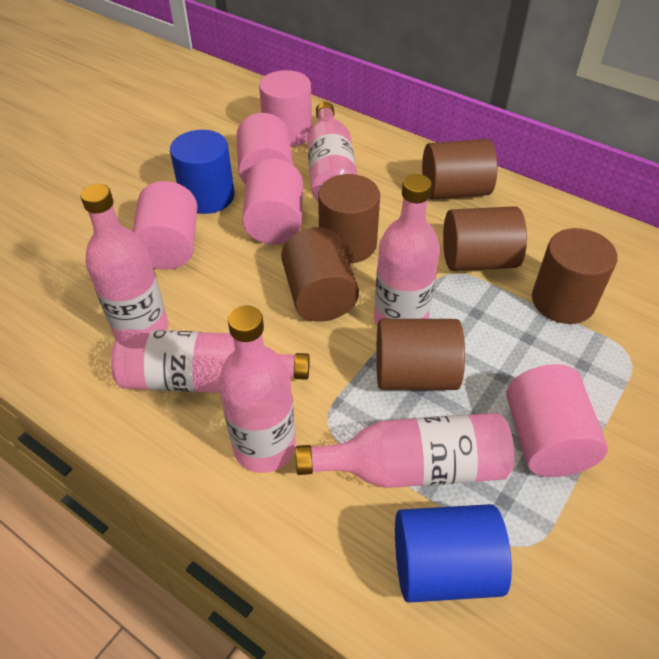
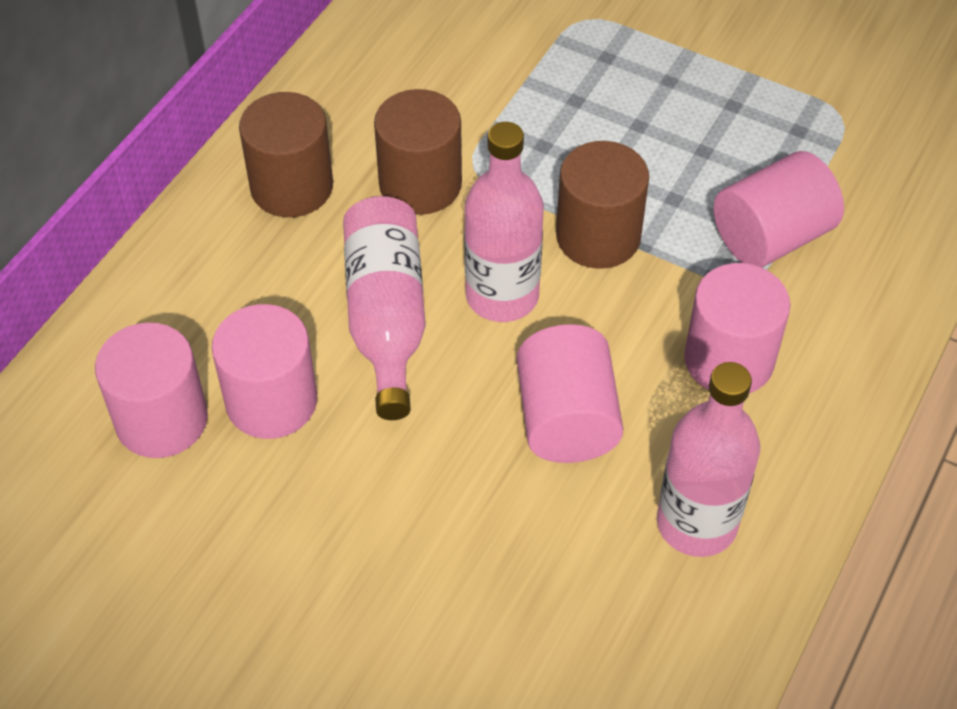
blue cylinder: 2 -> 0
brown cylinder: 6 -> 3
pink bottle: 6 -> 3

